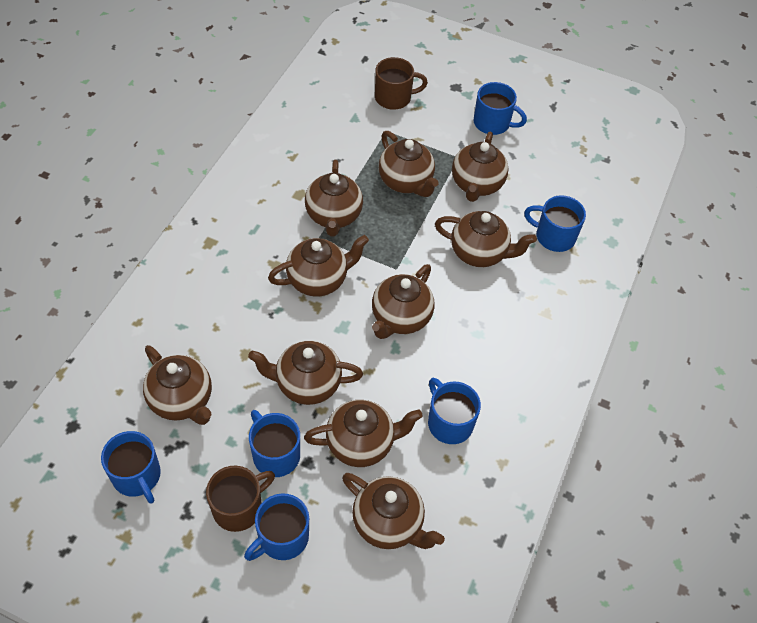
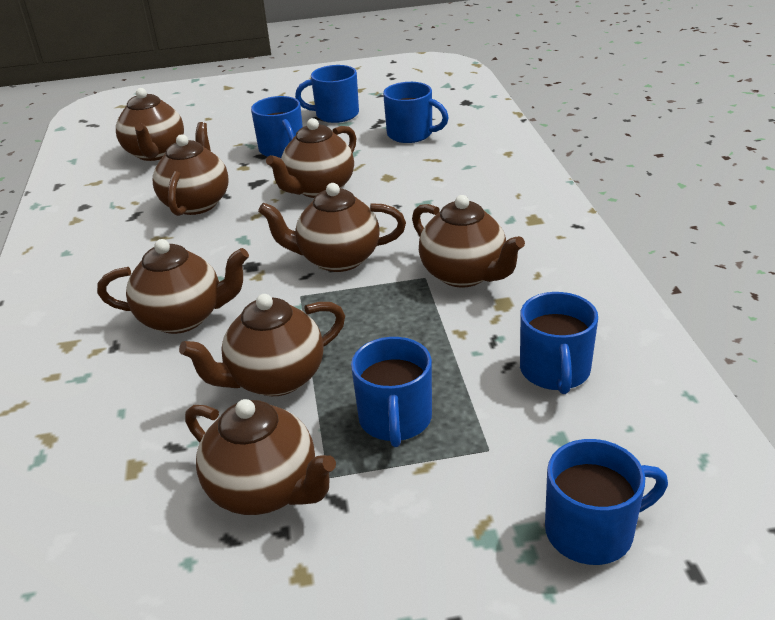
brown mug: 2 -> 0
brown teapot: 10 -> 8

